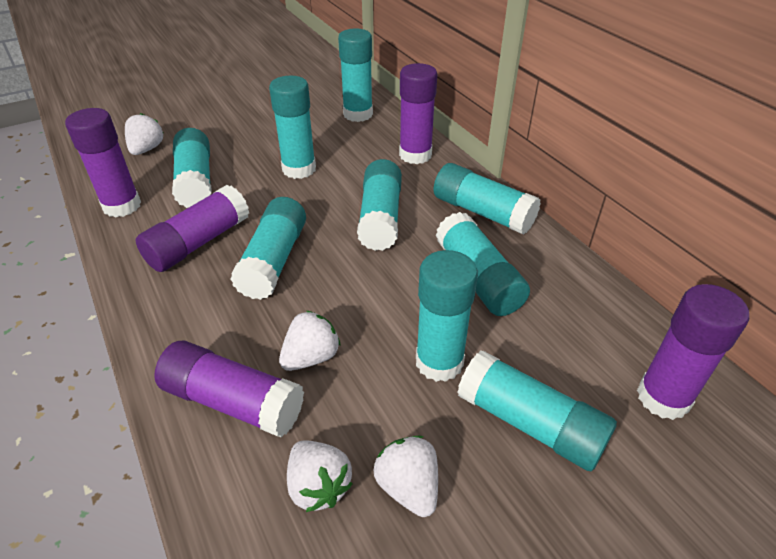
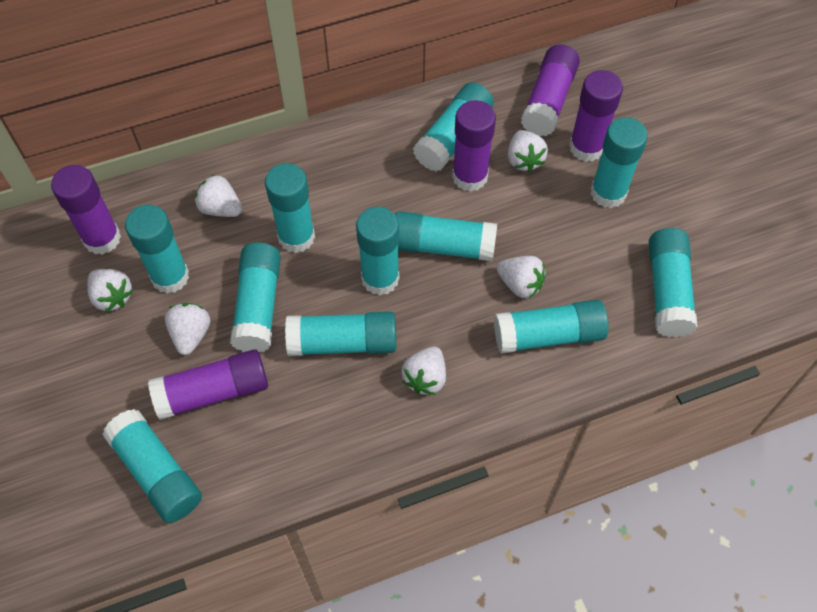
turquoise glue stick: 9 -> 11
white strawberry: 4 -> 6

